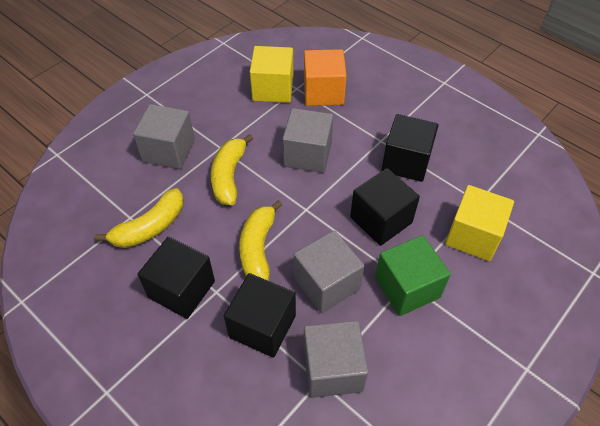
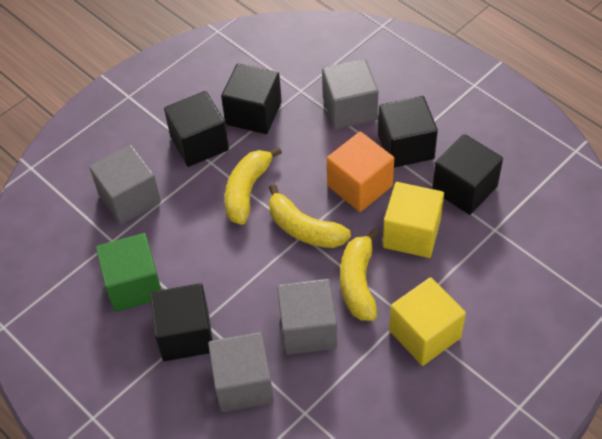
black cube: 4 -> 5

